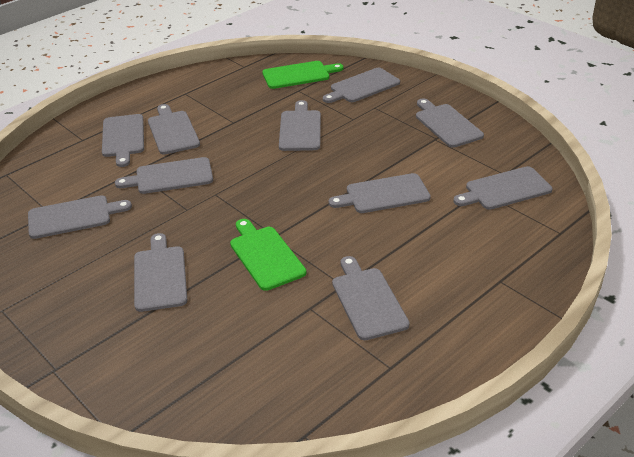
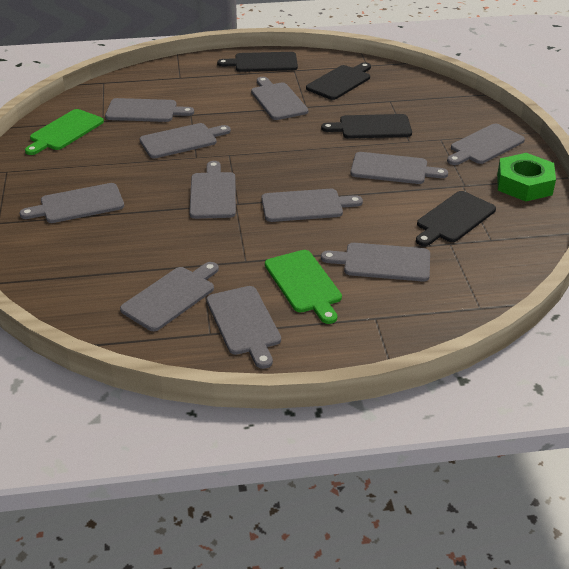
black cutting board: 0 -> 4
green nut: 0 -> 1

